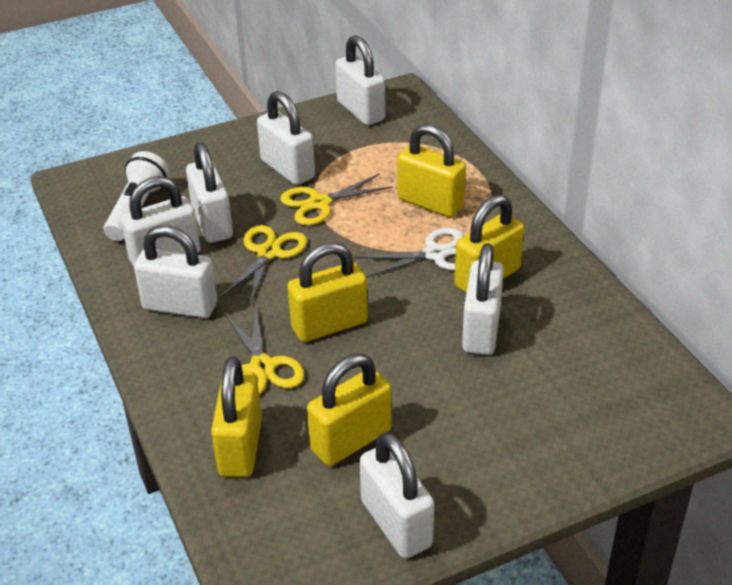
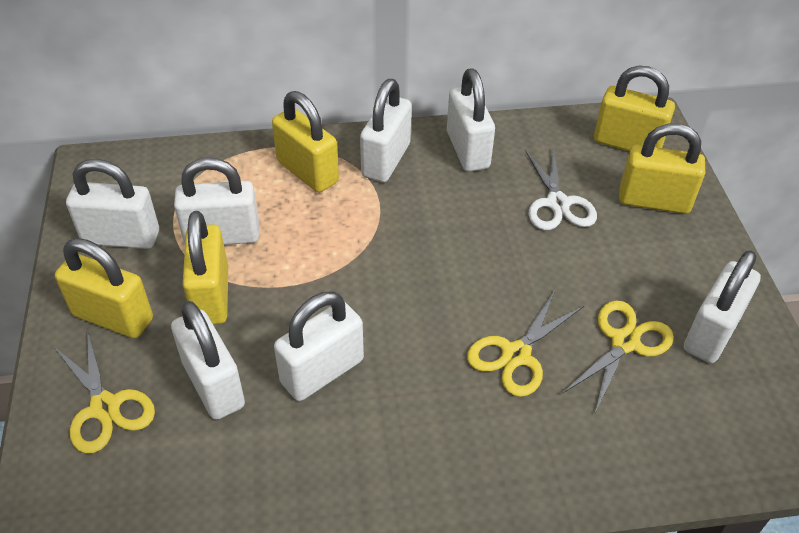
white flashlight: 1 -> 0

